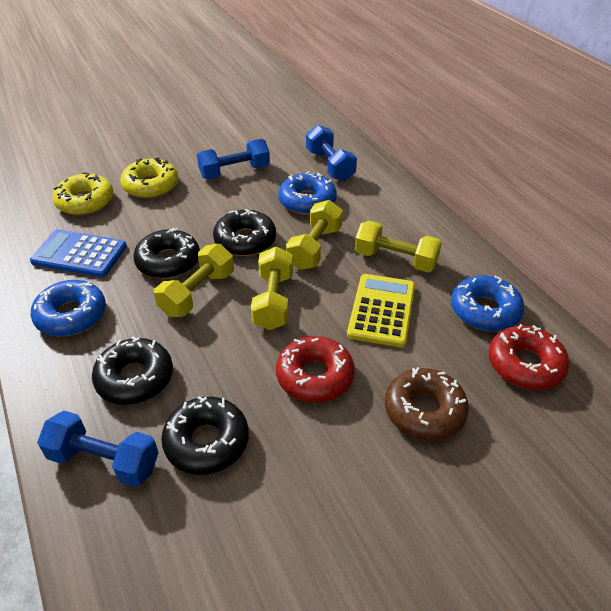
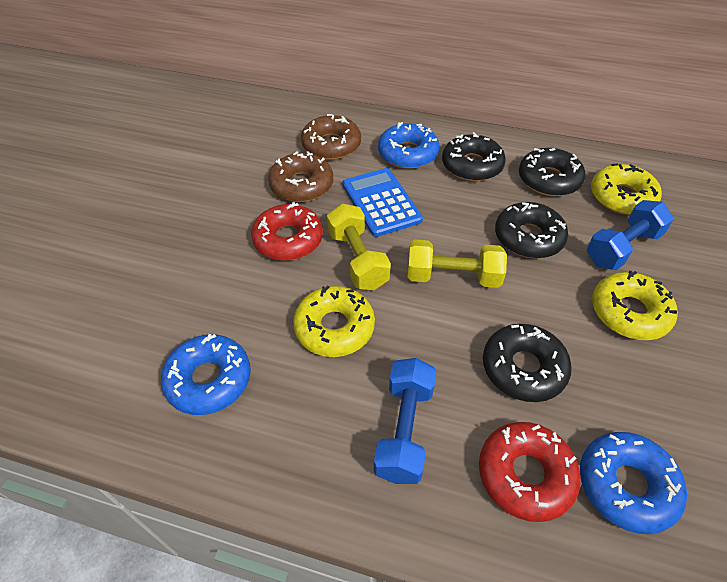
blue dumbbell: 3 -> 2
brown donut: 1 -> 2
yellow calculator: 1 -> 0
yellow donut: 2 -> 3
yellow dumbbell: 4 -> 2

